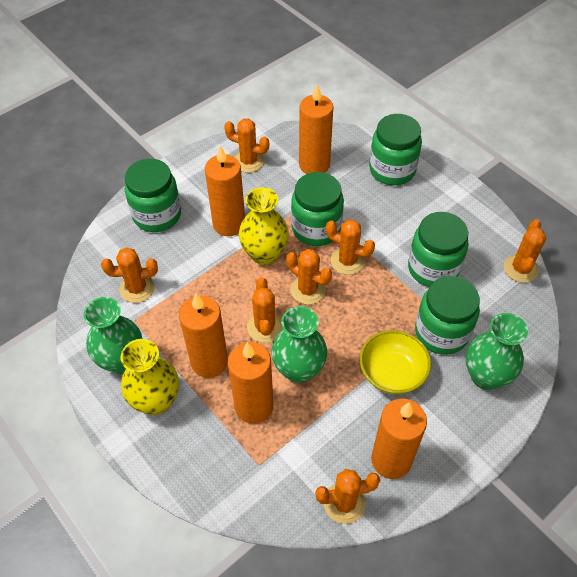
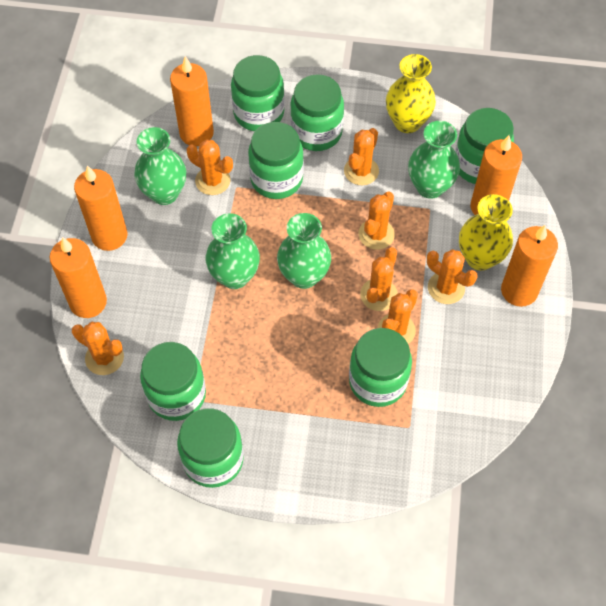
green jar: 5 -> 7
green vase: 3 -> 4
yellow bowl: 1 -> 0

